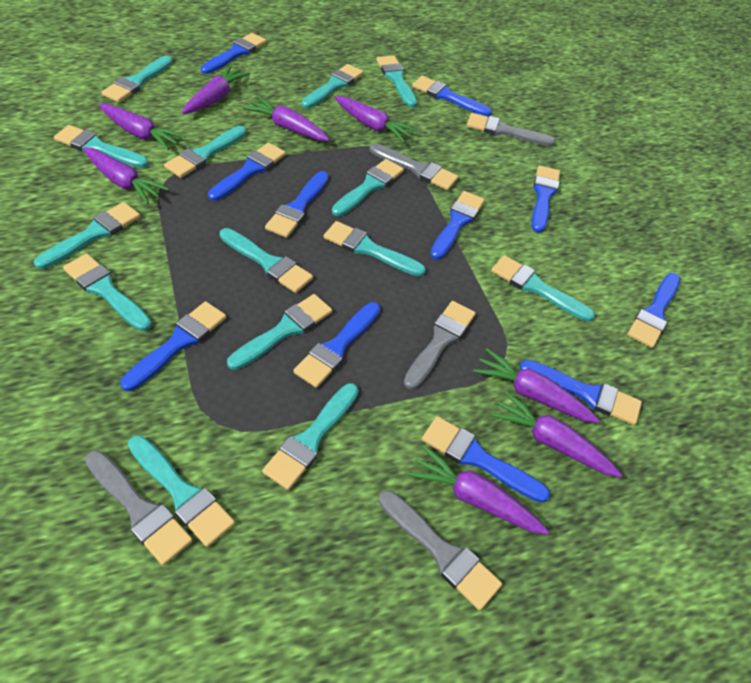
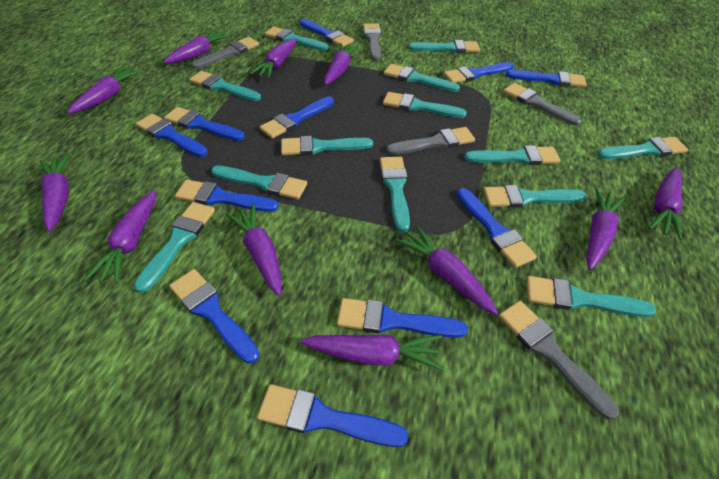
purple carrot: 8 -> 11
turquoise brush: 14 -> 13

